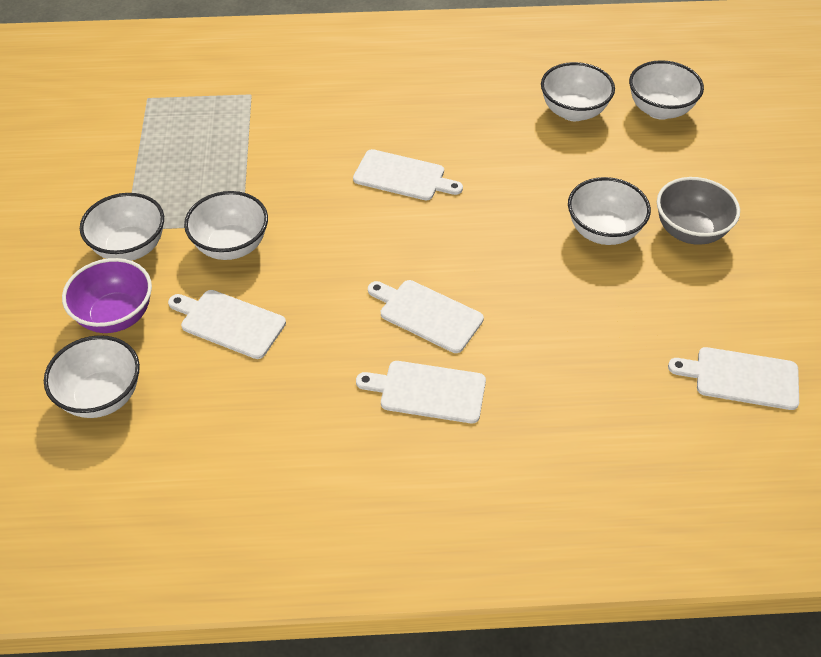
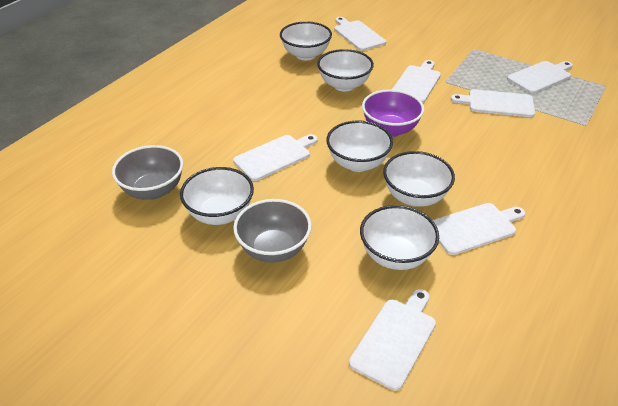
grey bowl: 1 -> 2
white cutting board: 5 -> 7

